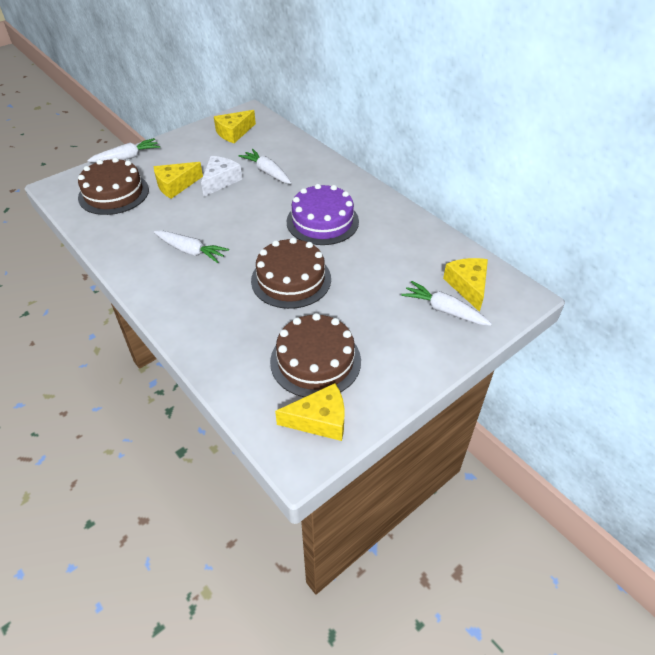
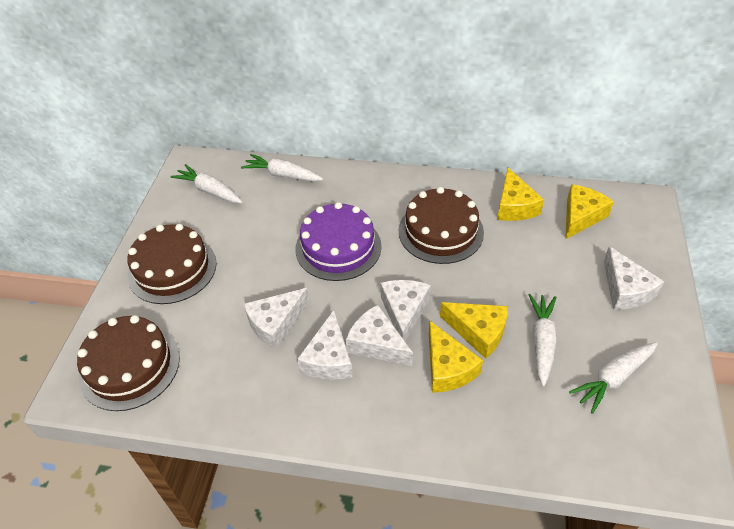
white cheese: 1 -> 5

